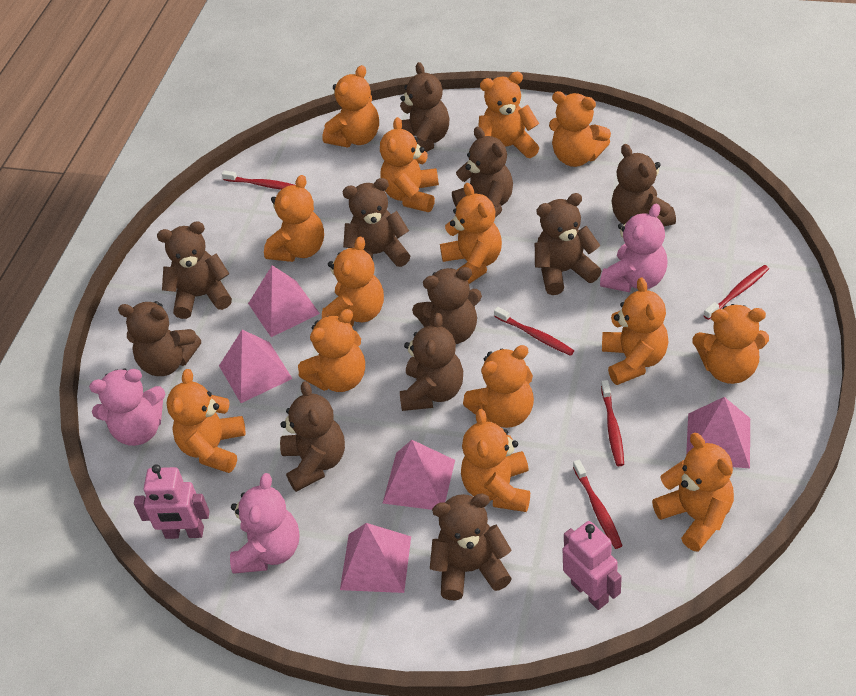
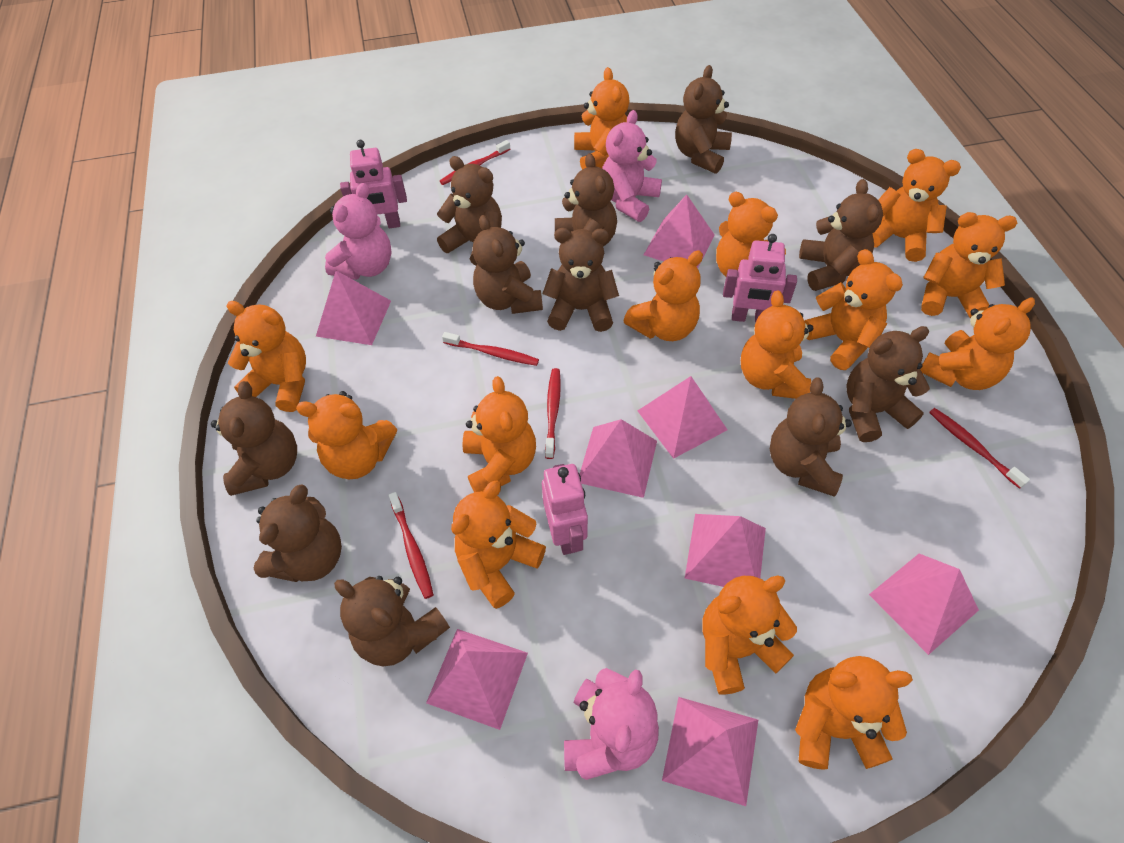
pink pyramid: 5 -> 8
pink robot: 2 -> 3

